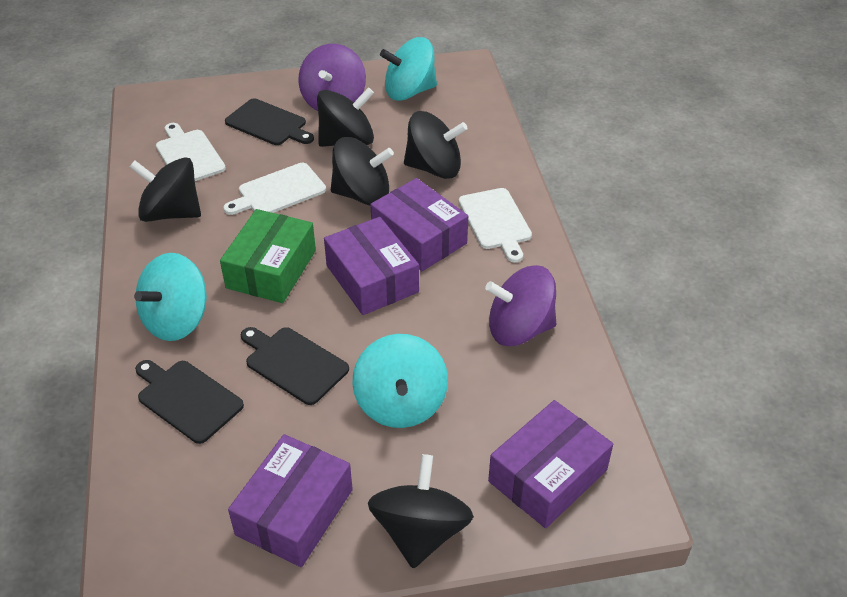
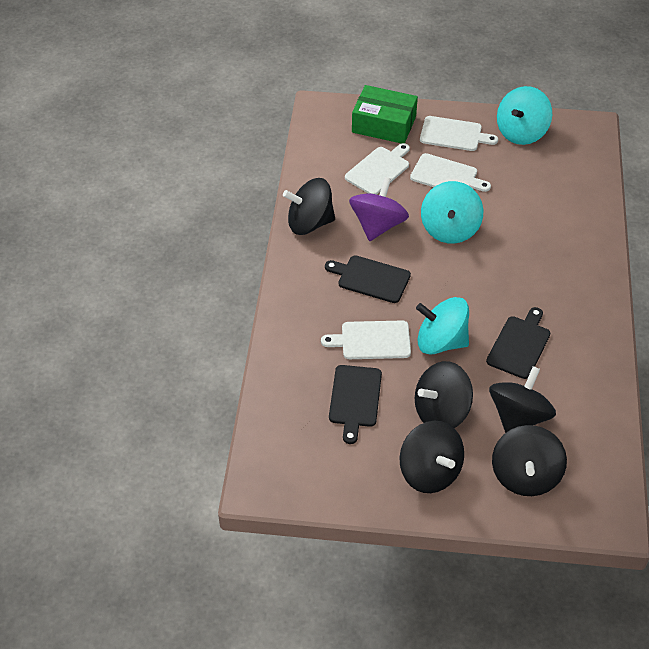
purple box: 4 -> 0
purple spinning top: 2 -> 1
white cutting board: 3 -> 4

